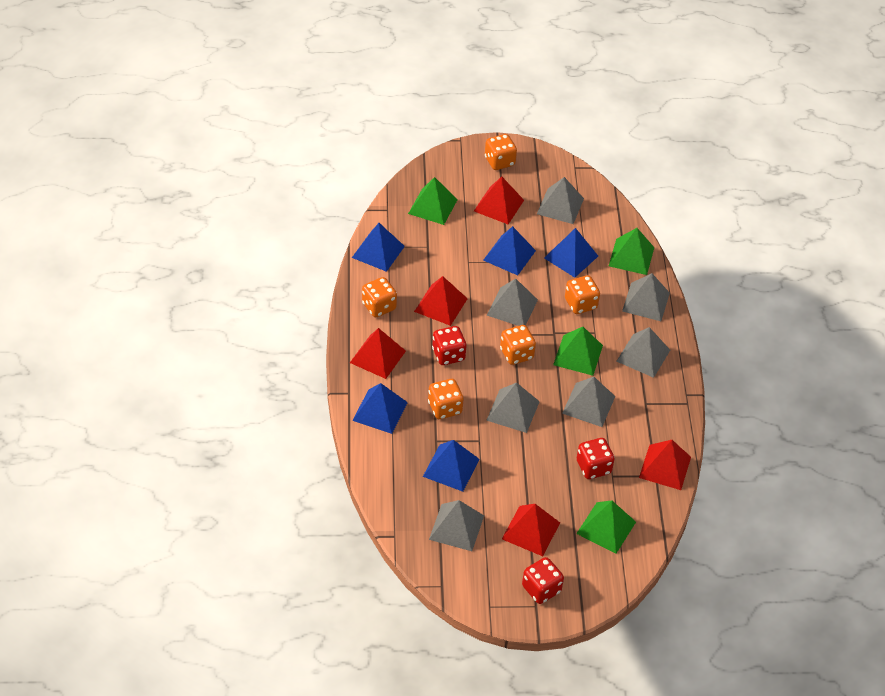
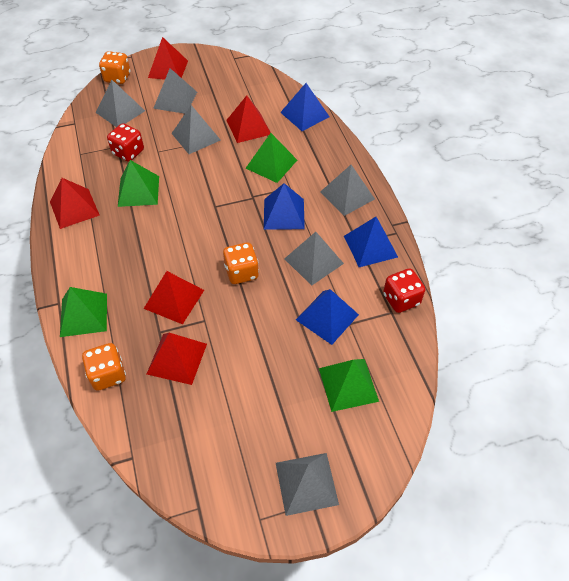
blue pyramid: 5 -> 4
grey pyramid: 7 -> 6
orange dice: 5 -> 3
red dice: 3 -> 2

